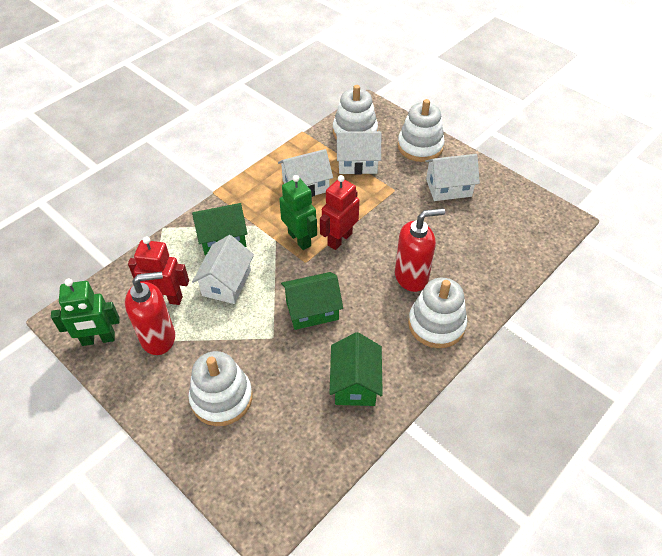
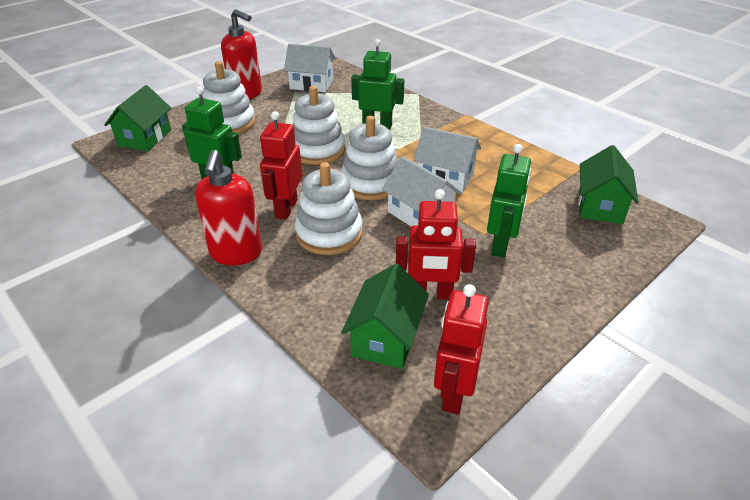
green robot: 2 -> 3
red robot: 2 -> 3
white house: 4 -> 3

